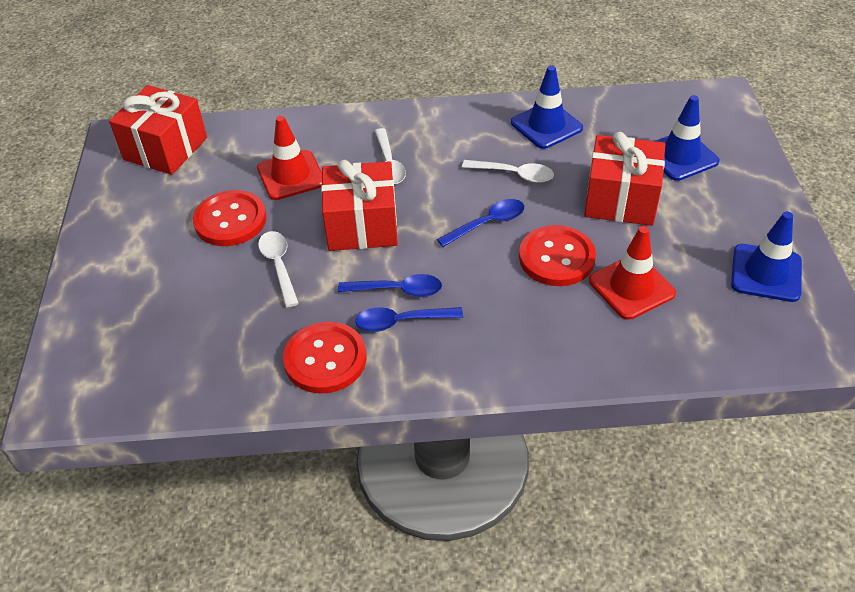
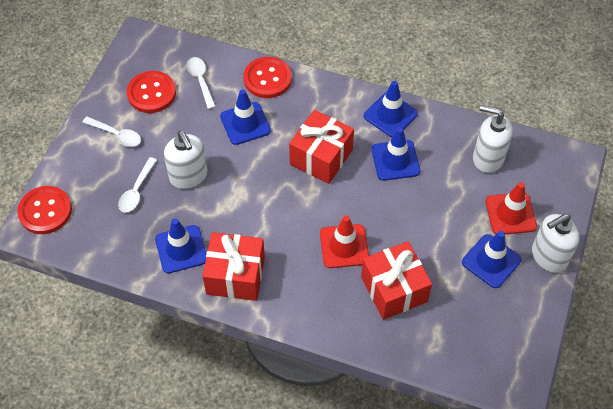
blue spoon: 3 -> 0
blue traffic cone: 3 -> 5
white soap dispenser: 0 -> 3

